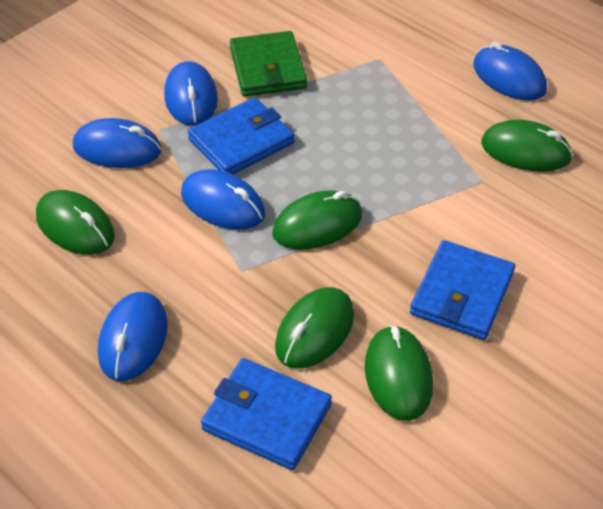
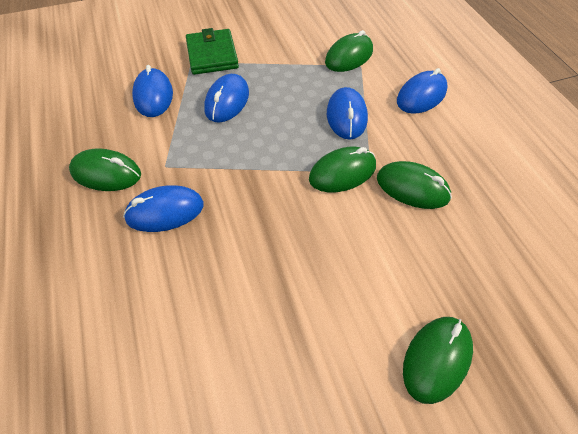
blue wallet: 3 -> 0

